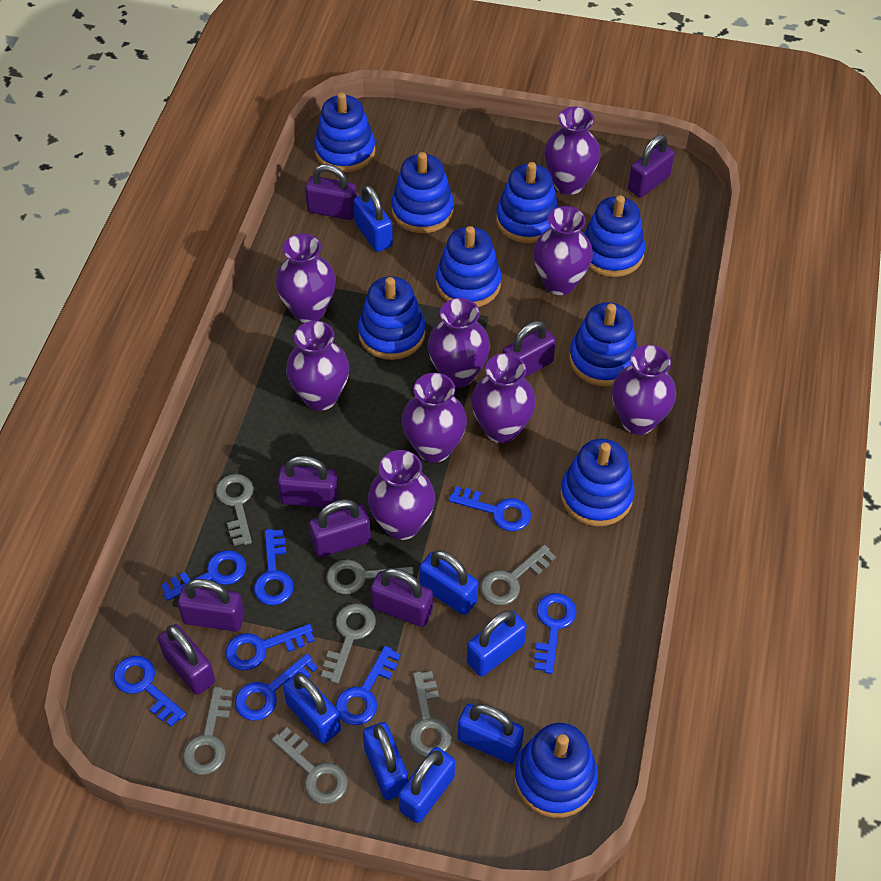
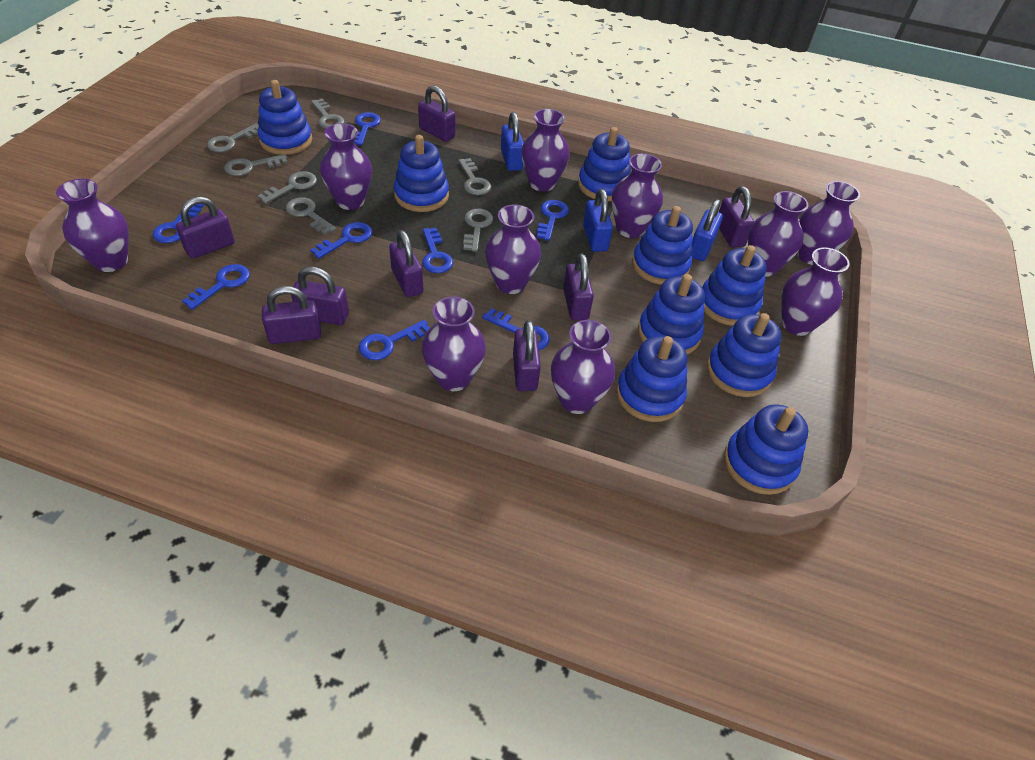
blue padlock: 7 -> 3
purple vase: 9 -> 10

